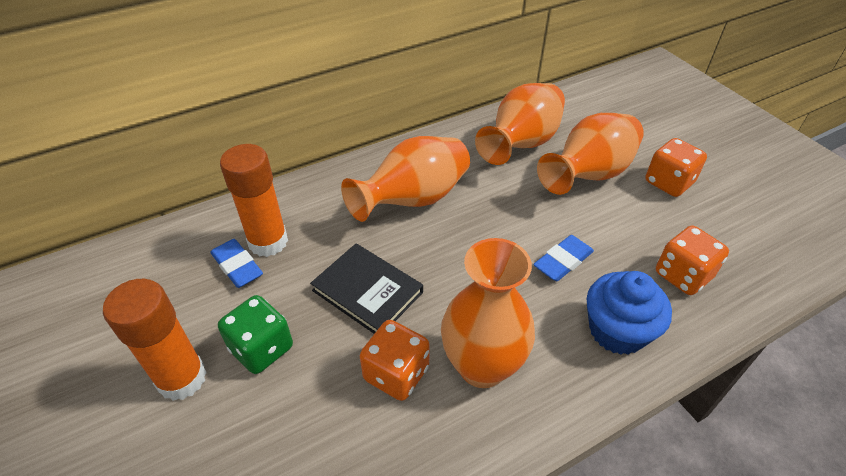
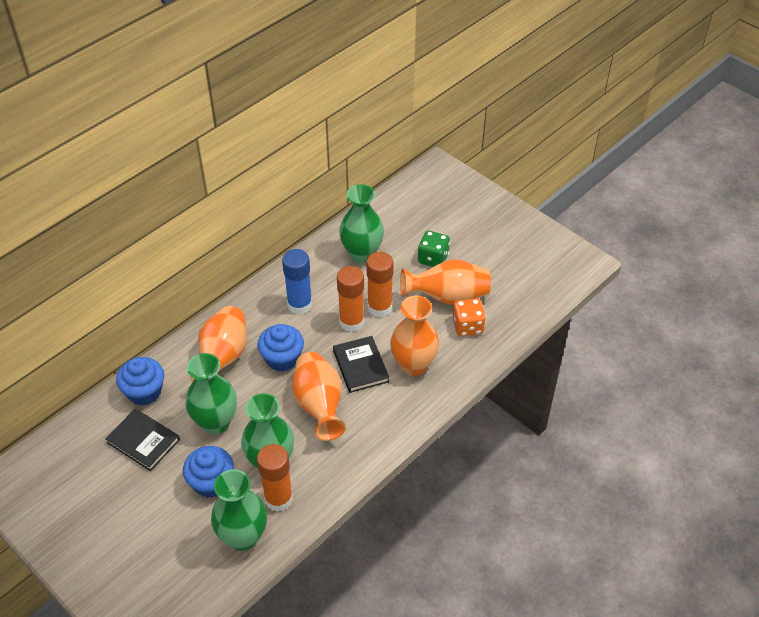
black book: 1 -> 2
blue cupcake: 1 -> 3
blue eraser: 2 -> 0
blue glue stick: 0 -> 1
green vase: 0 -> 4
orange dice: 3 -> 1
orange glue stick: 2 -> 3

